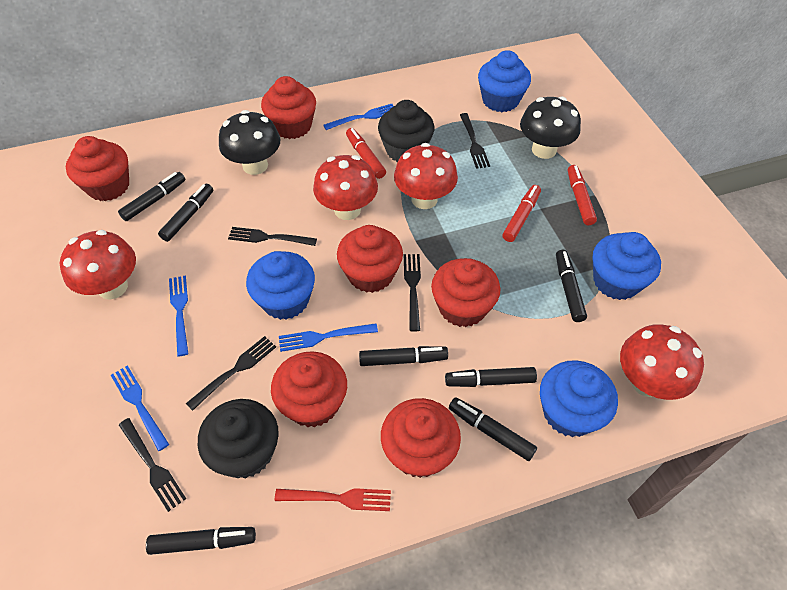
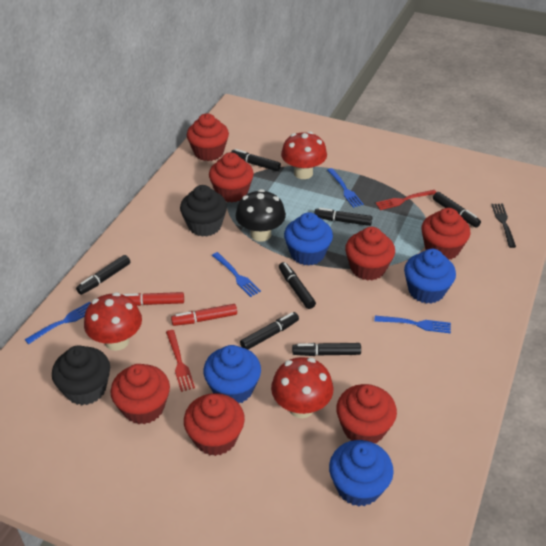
black fork: 5 -> 1
black mushroom: 2 -> 1
red cupcake: 6 -> 7
red fork: 1 -> 2
red marker: 3 -> 2
red mushroom: 4 -> 3

